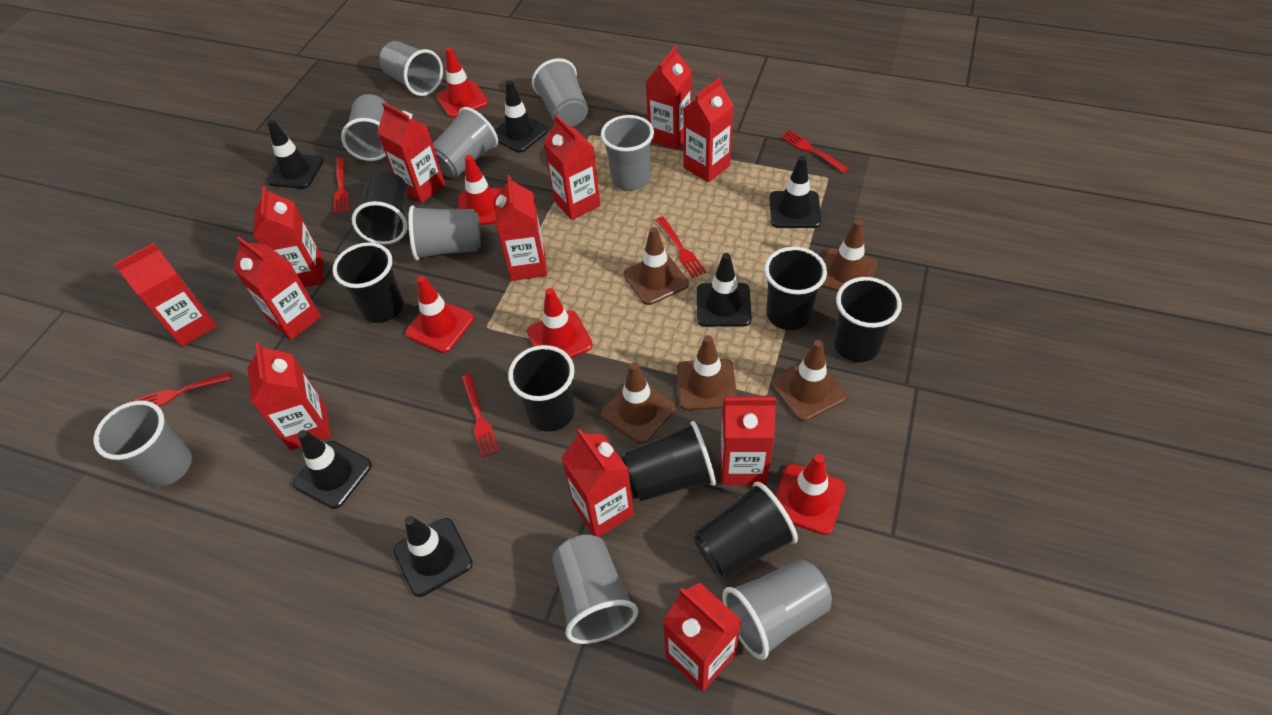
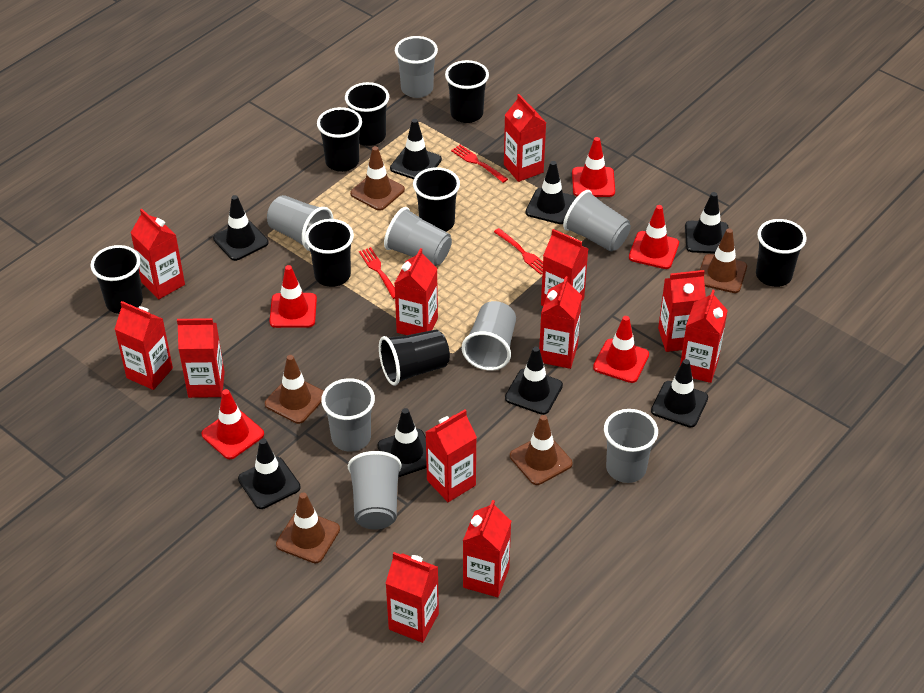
black cup: 7 -> 8
black traffic cone: 6 -> 8
grey cup: 9 -> 8
red fork: 5 -> 3

